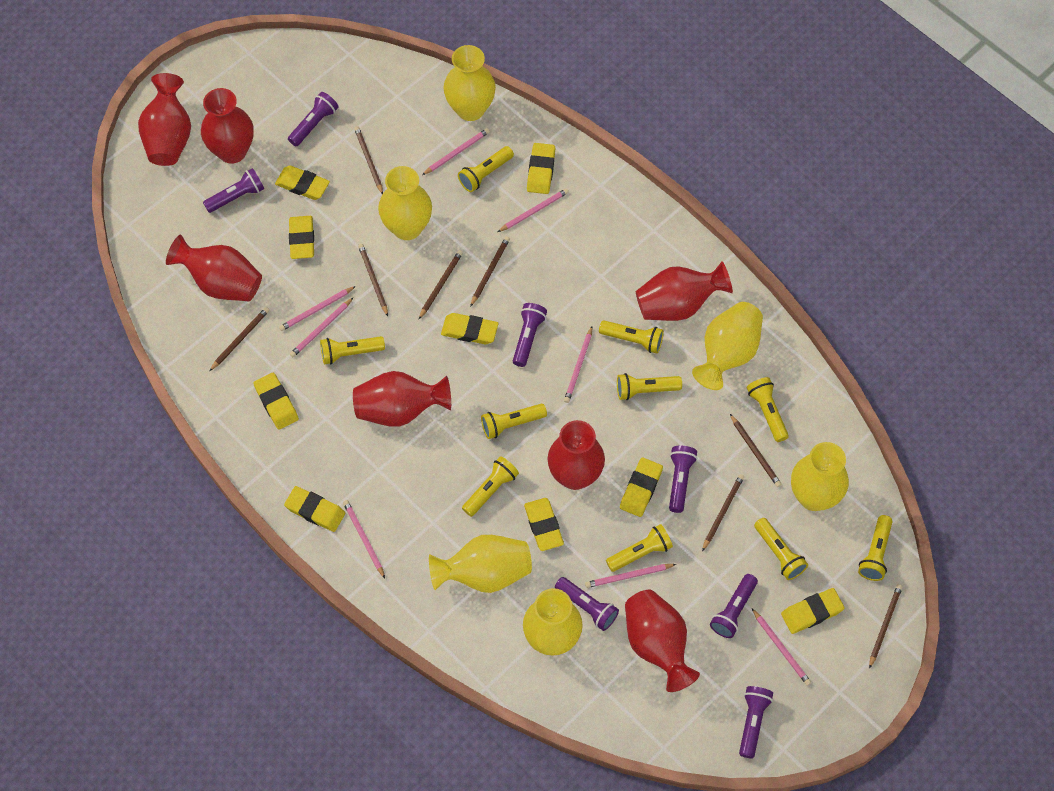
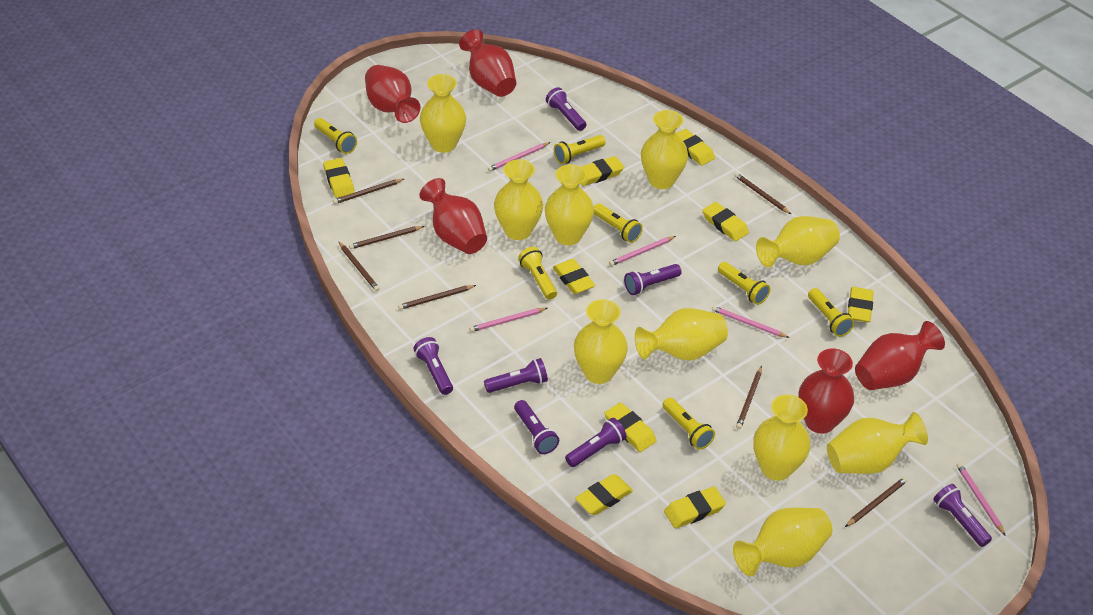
brown pencil: 8 -> 7
pink pencil: 8 -> 5
red vase: 7 -> 5
yellow flashlight: 10 -> 7
yellow vase: 6 -> 10

